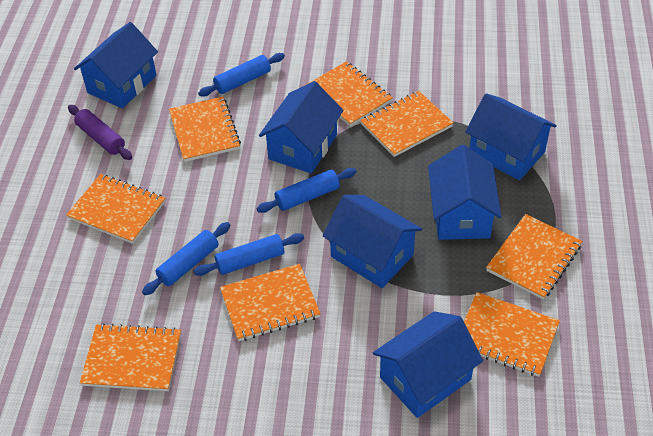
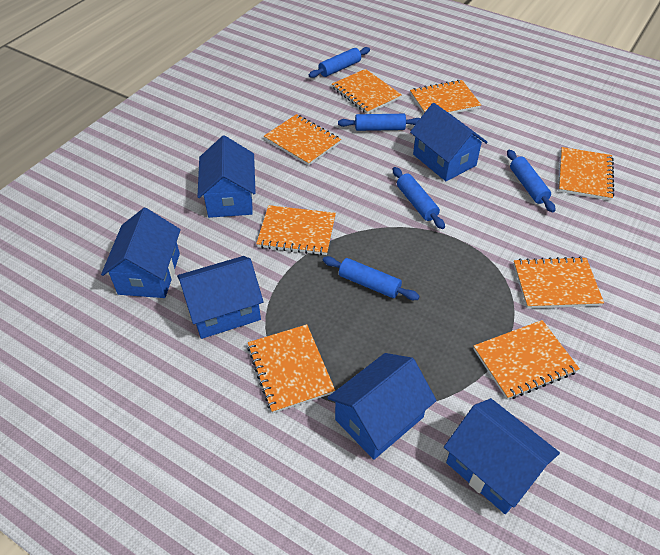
blue rolling pin: 4 -> 5
purple rolling pin: 1 -> 0

